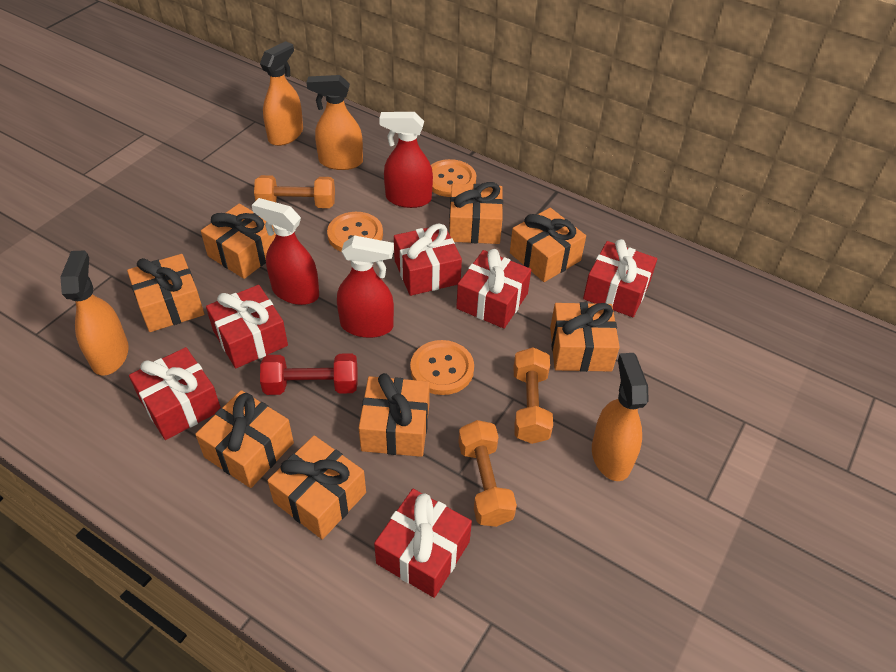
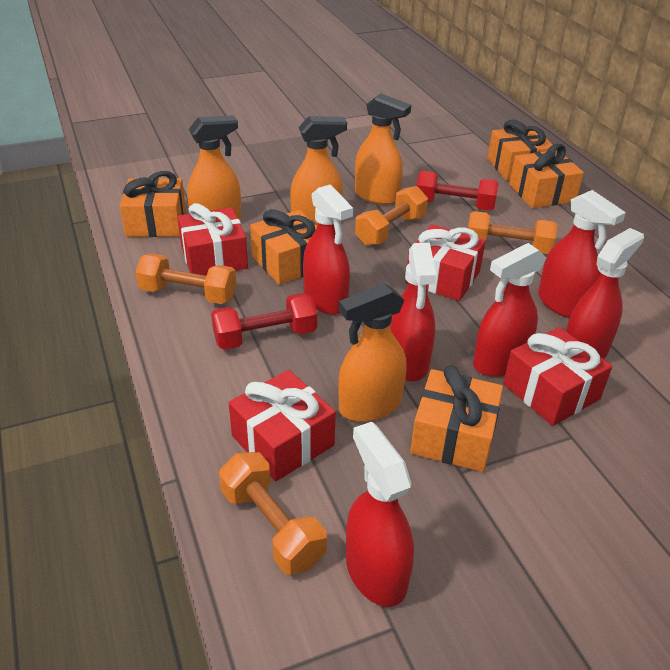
orange button: 3 -> 0
orange dumbbell: 3 -> 4
orange gift: 8 -> 5
red dumbbell: 1 -> 2
red gift: 6 -> 4
red spray bottle: 3 -> 6

